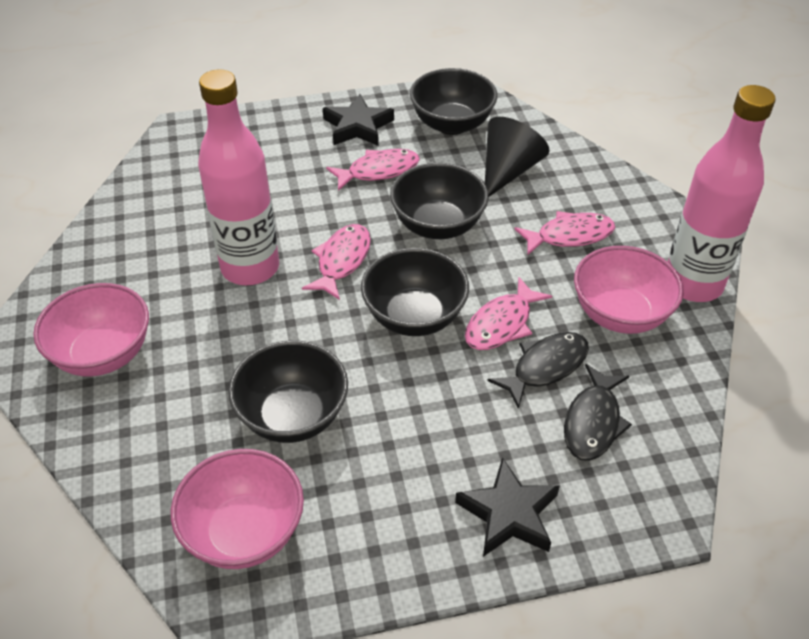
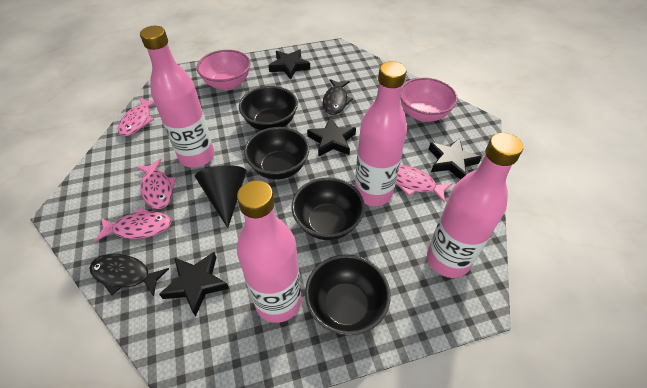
black star: 2 -> 4
pink bottle: 2 -> 4
pink bowl: 3 -> 2

